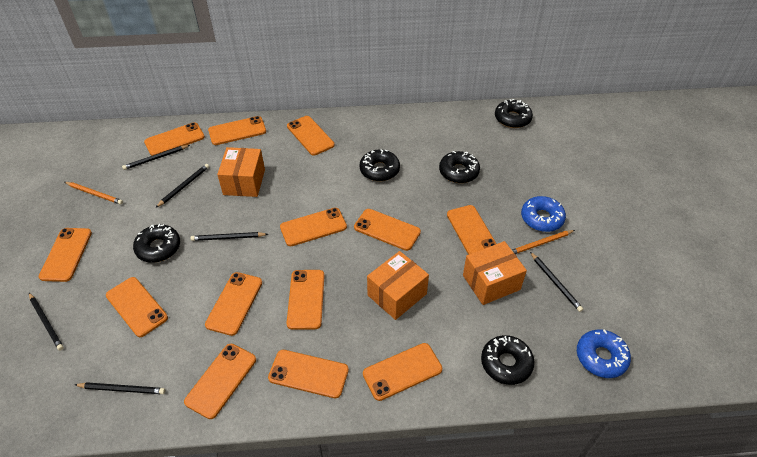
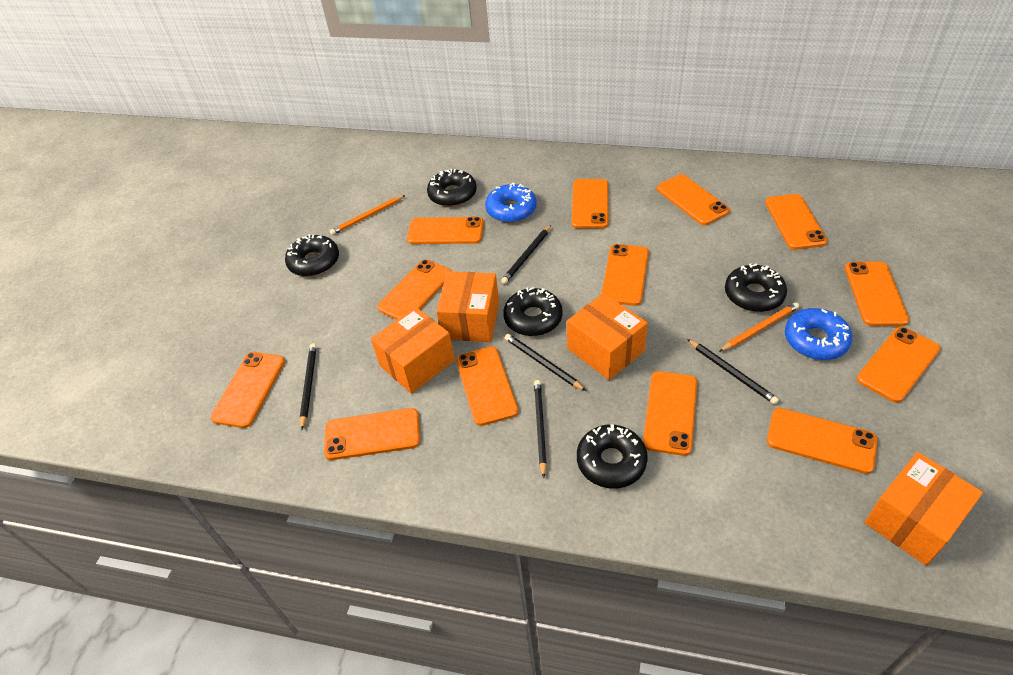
black pencil: 6 -> 5
orange box: 3 -> 4

